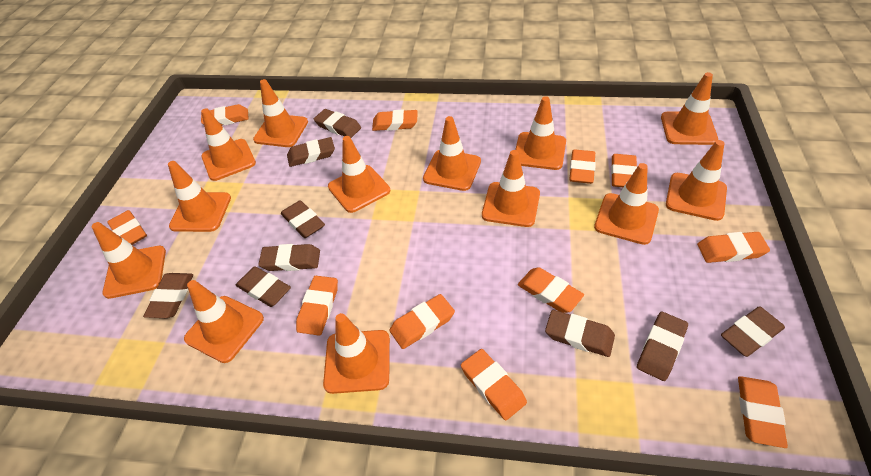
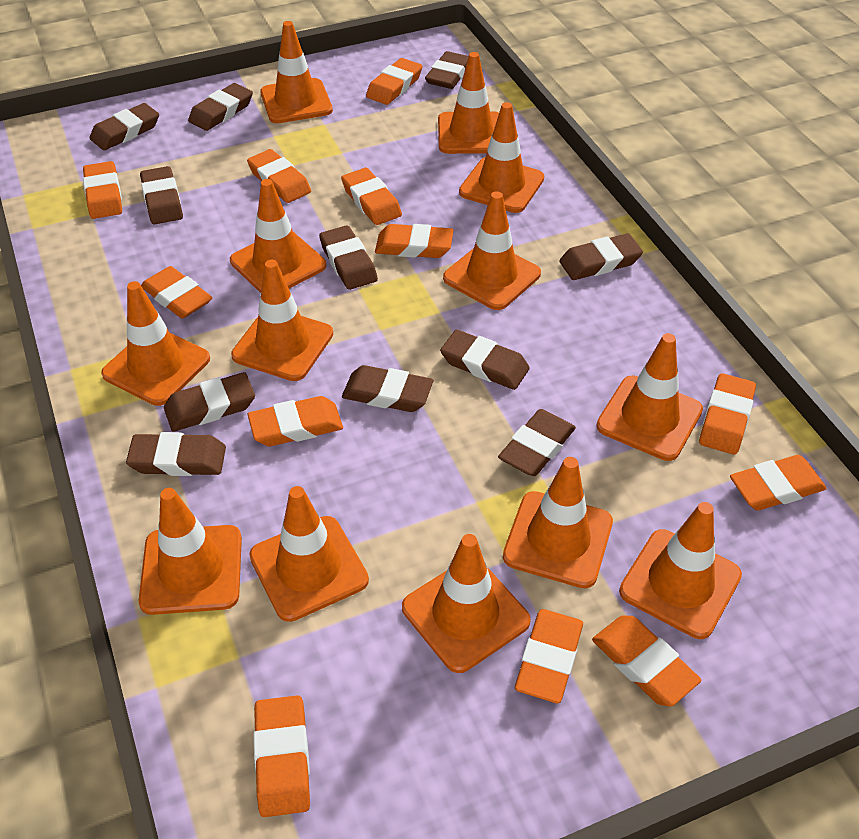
brown eraser: 9 -> 11
orange eraser: 11 -> 12

